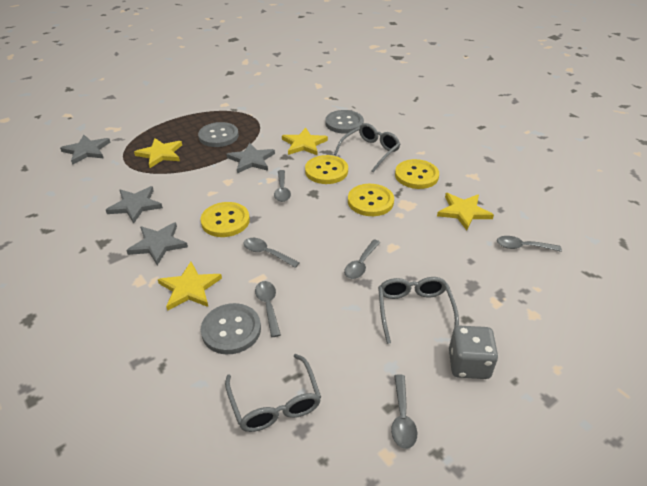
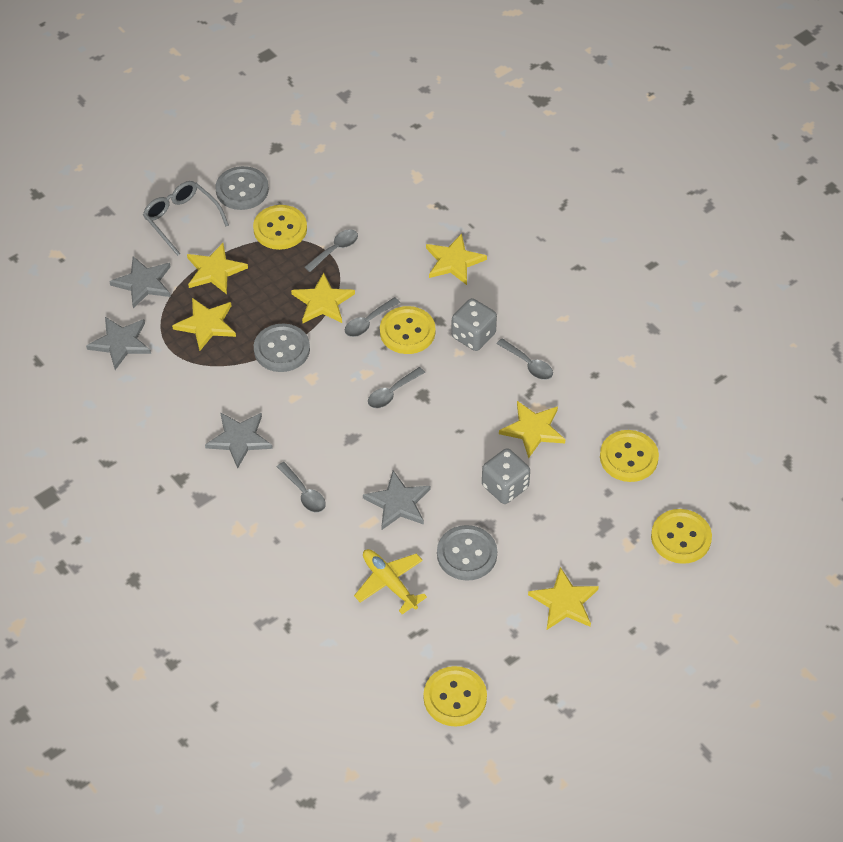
grey dice: 1 -> 2
grey glasses: 3 -> 1
grey spoon: 6 -> 5
yellow button: 4 -> 5
yellow plane: 0 -> 1
yellow star: 4 -> 6

